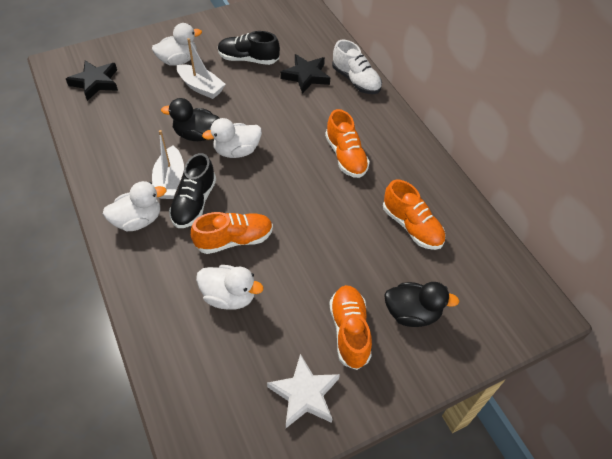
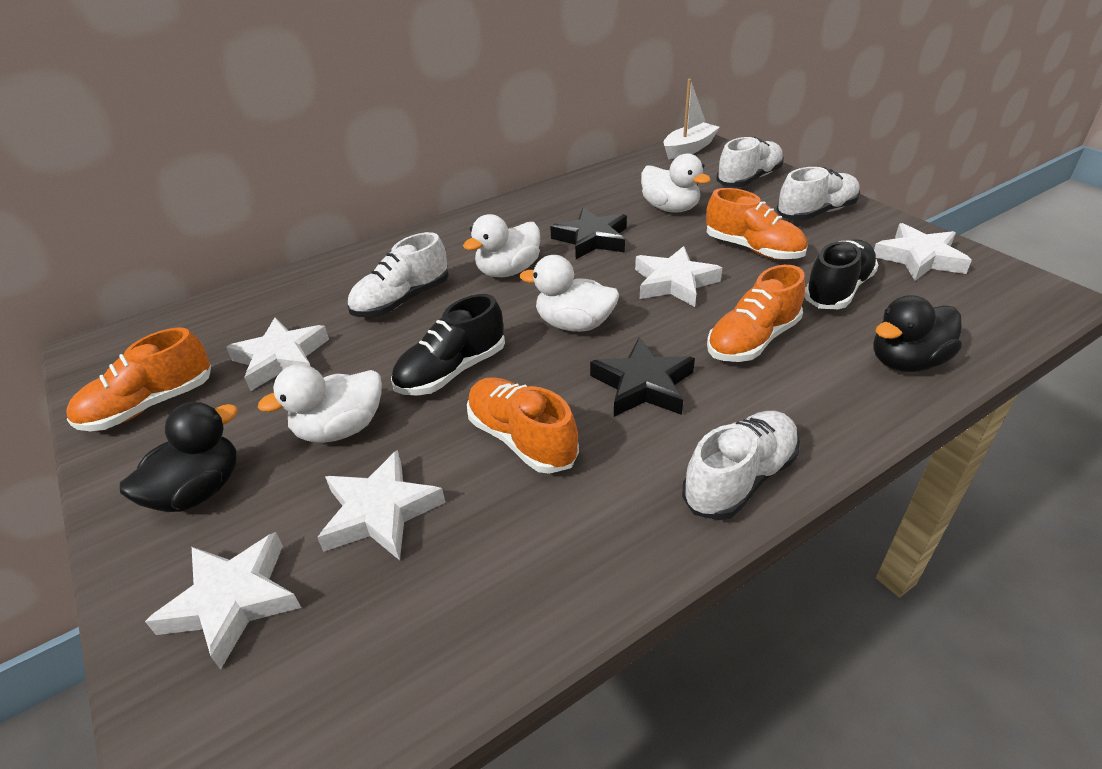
white boat: 2 -> 1
white shoe: 1 -> 4
white star: 1 -> 5

